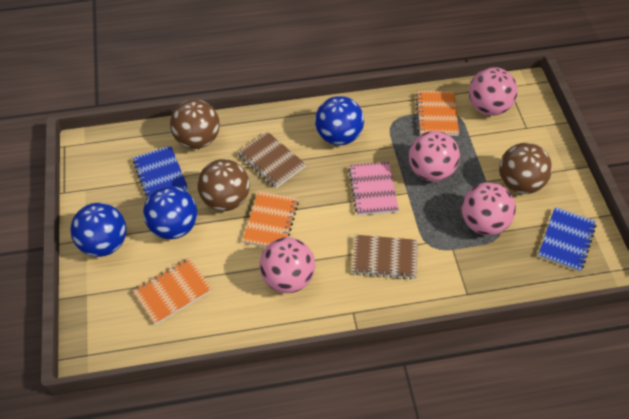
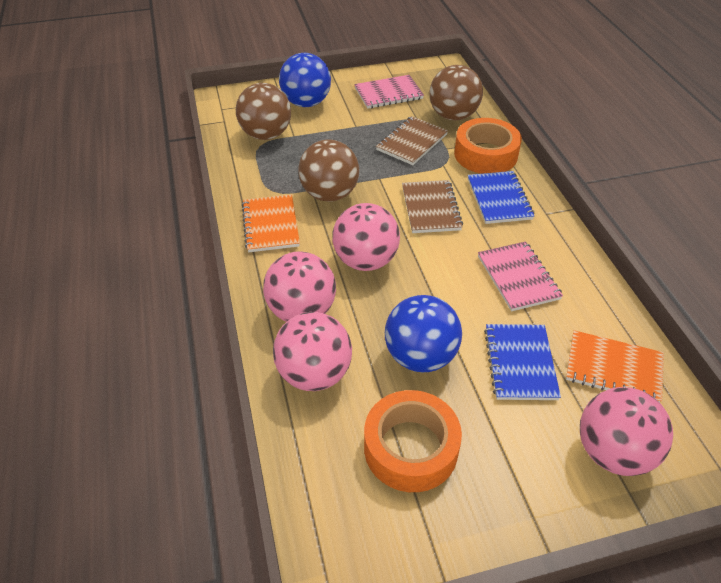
blue ball: 3 -> 2
orange notebook: 3 -> 2
orange tape: 0 -> 2
pink notebook: 1 -> 2

